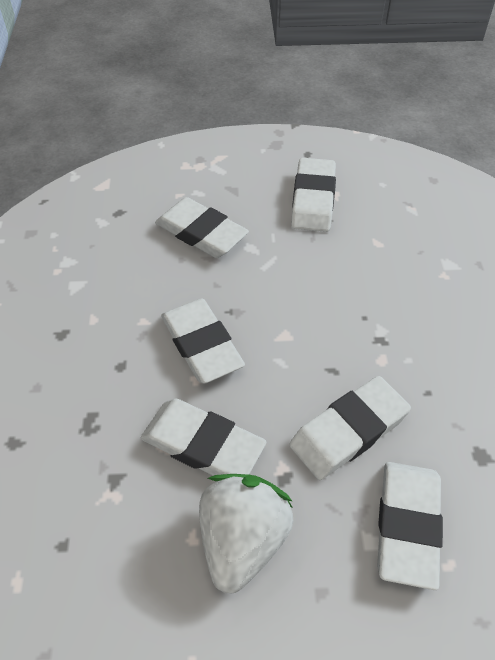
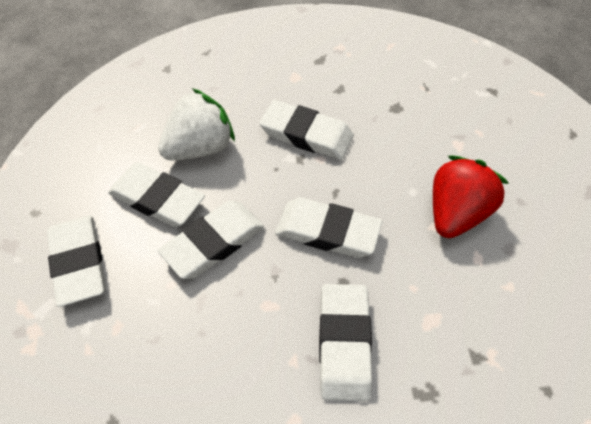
red strawberry: 0 -> 1

